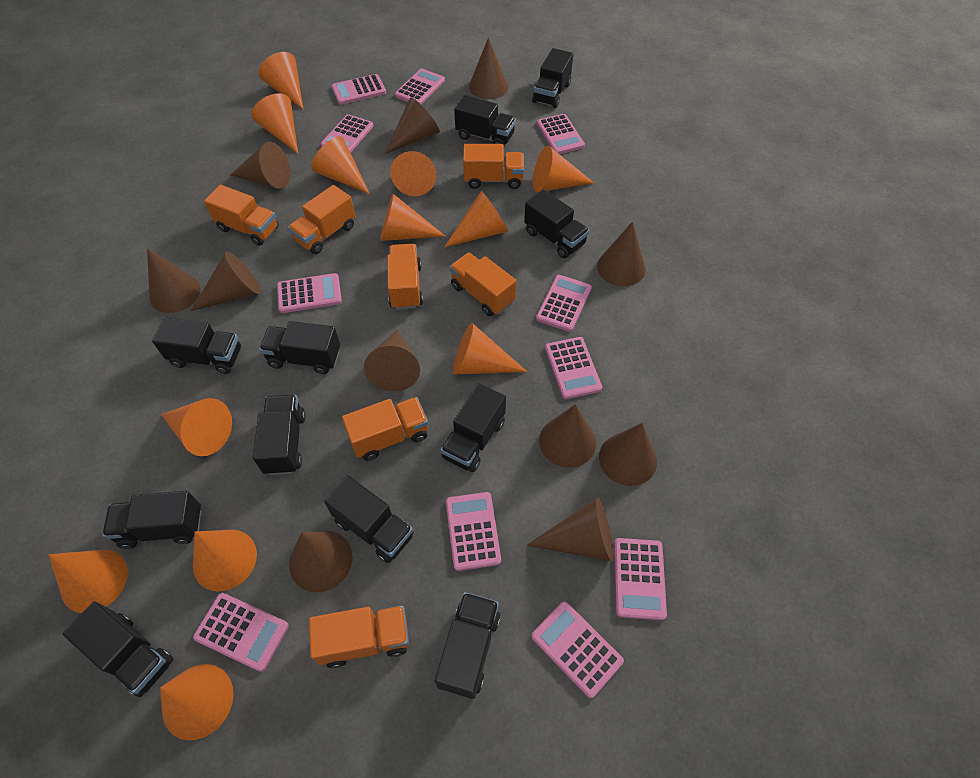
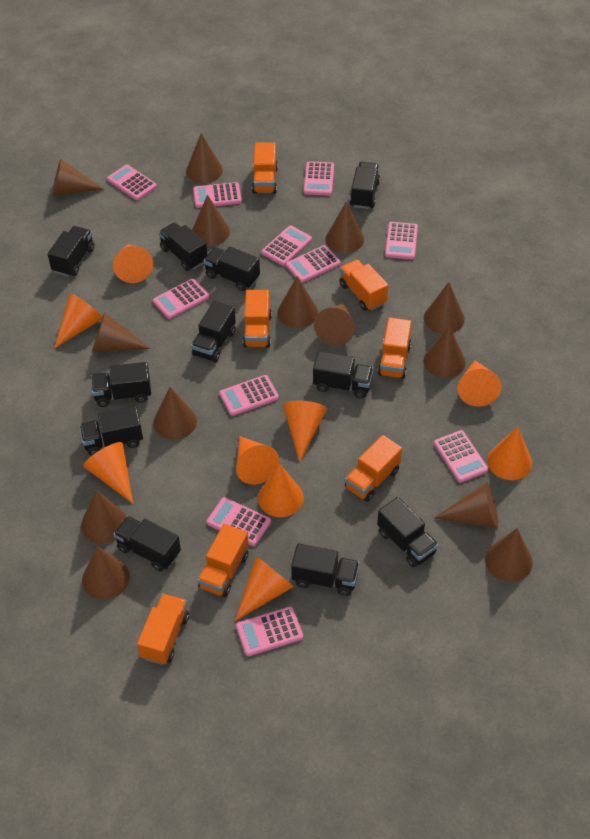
brown cone: 11 -> 14
orange cone: 12 -> 9

